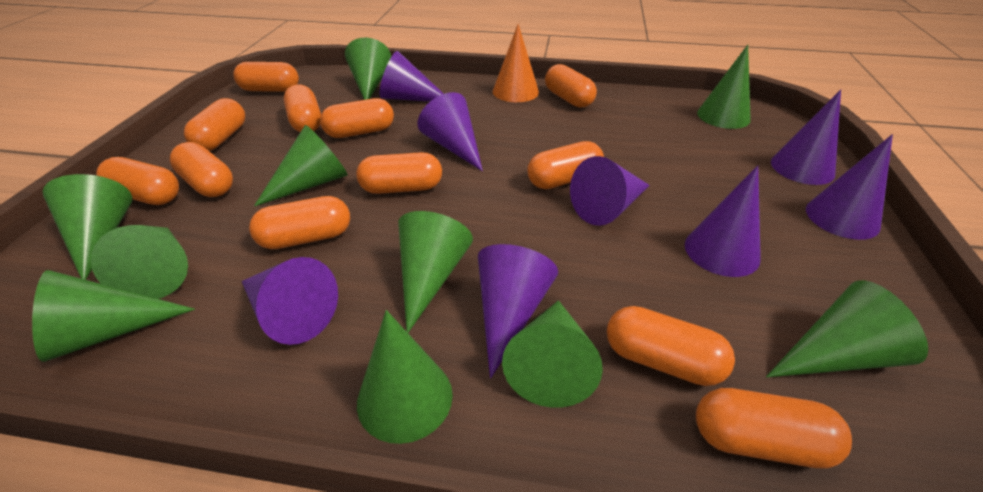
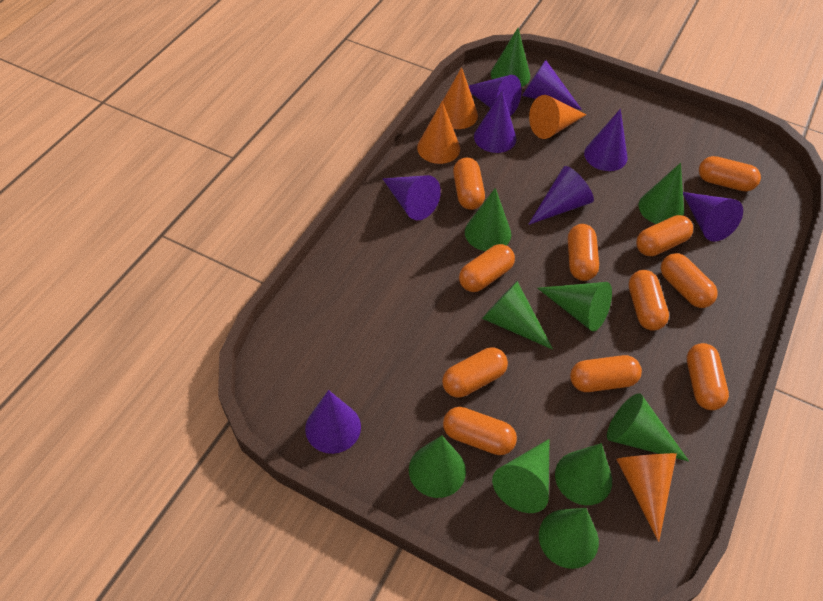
orange capsule: 12 -> 11
orange cone: 1 -> 4

